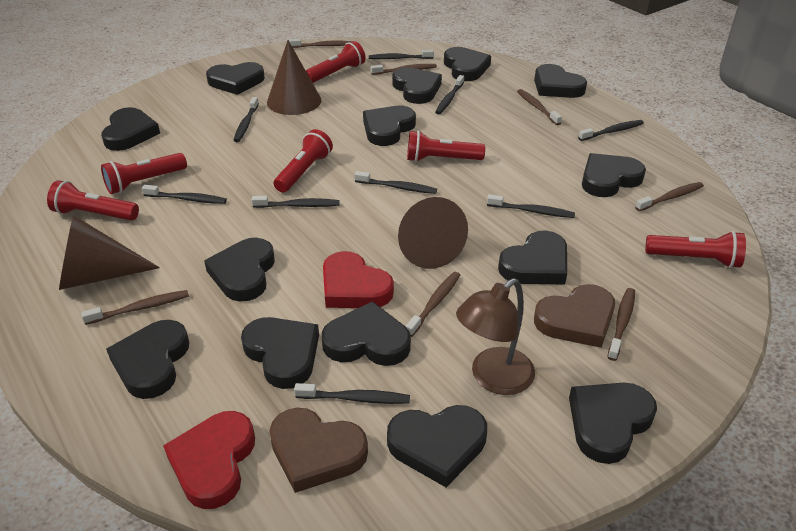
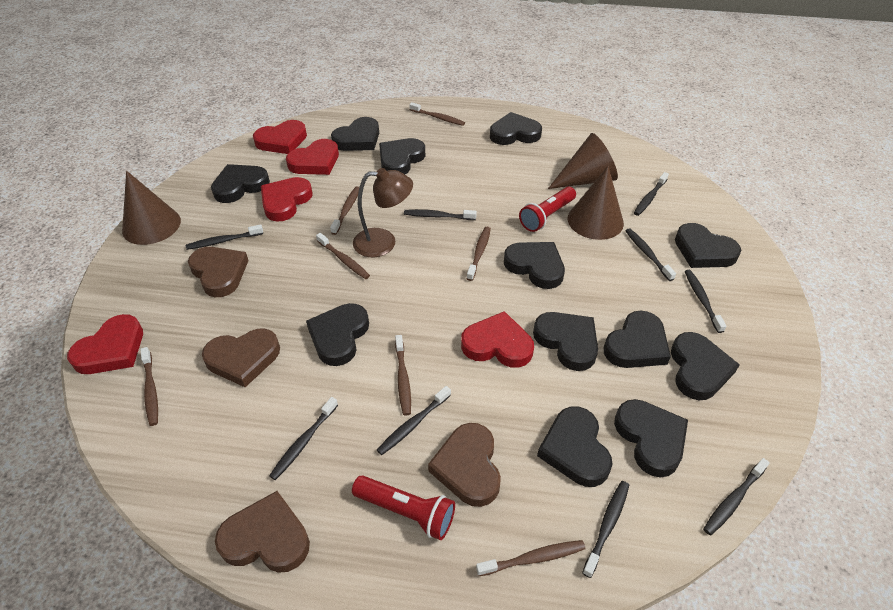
black heart: 14 -> 12
brown heart: 2 -> 4
red flashlight: 6 -> 2
red heart: 2 -> 5

